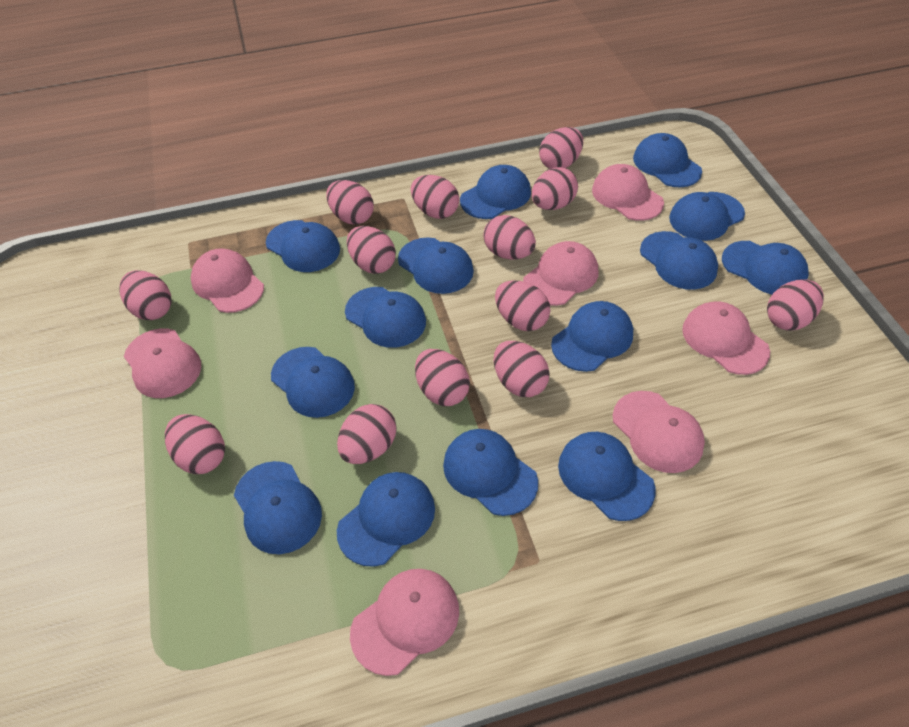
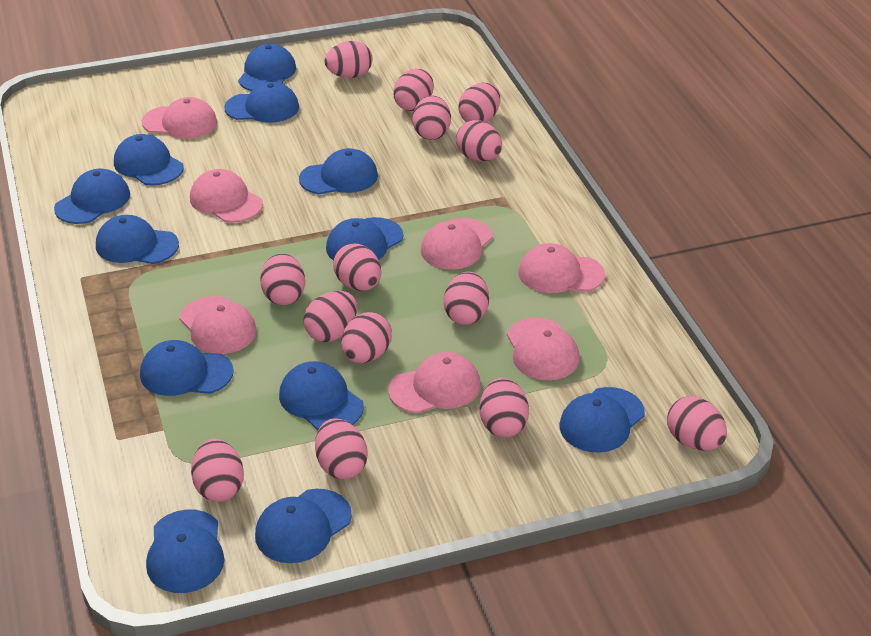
blue cap: 14 -> 12
pink egg: 13 -> 14

